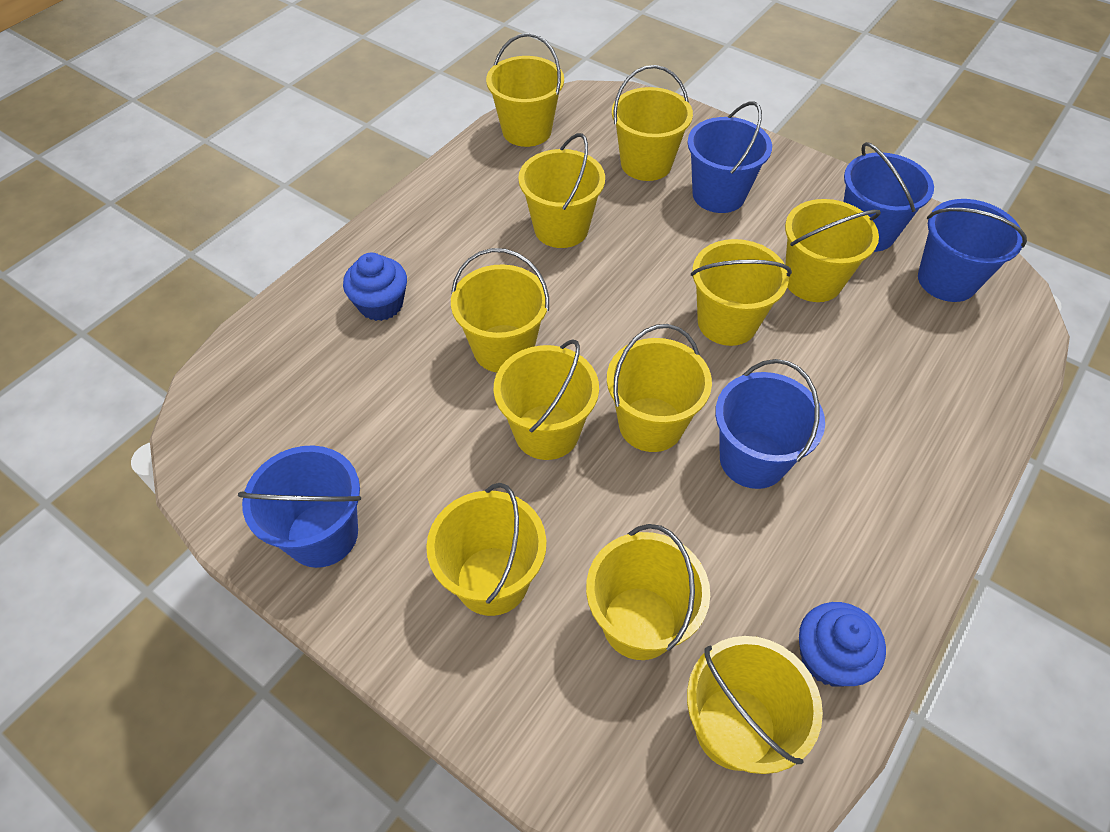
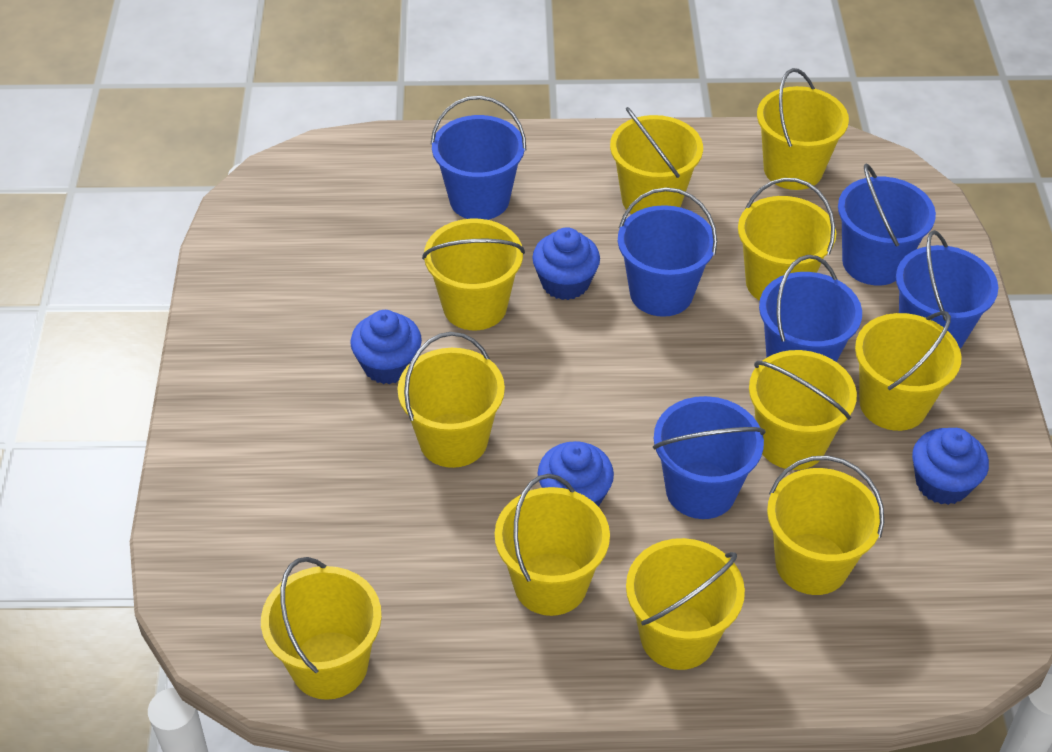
blue bucket: 5 -> 6
blue cupcake: 2 -> 4

